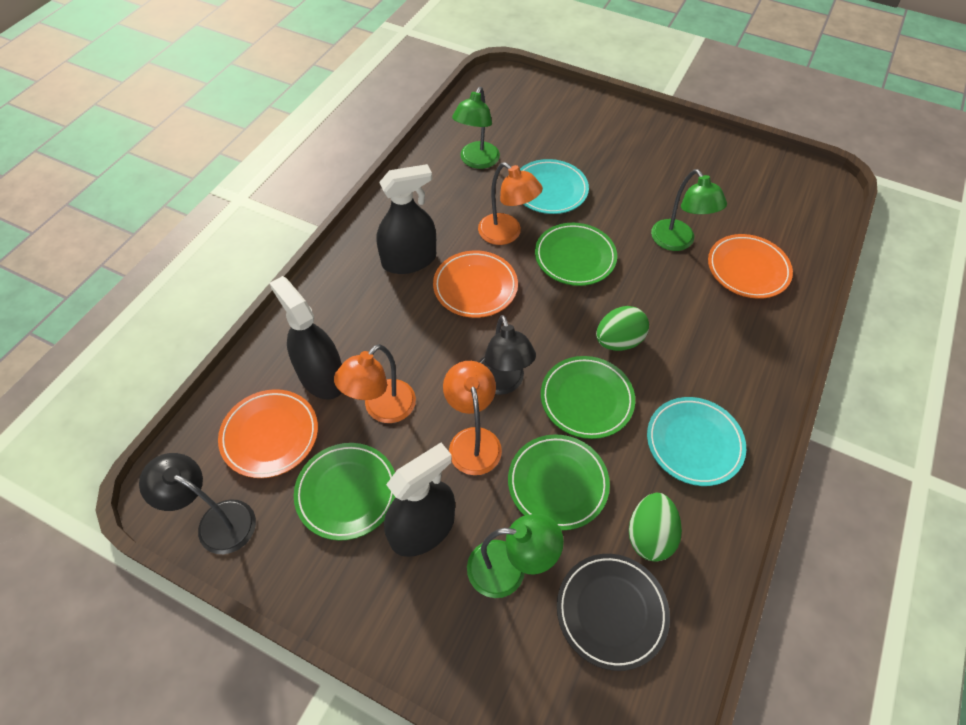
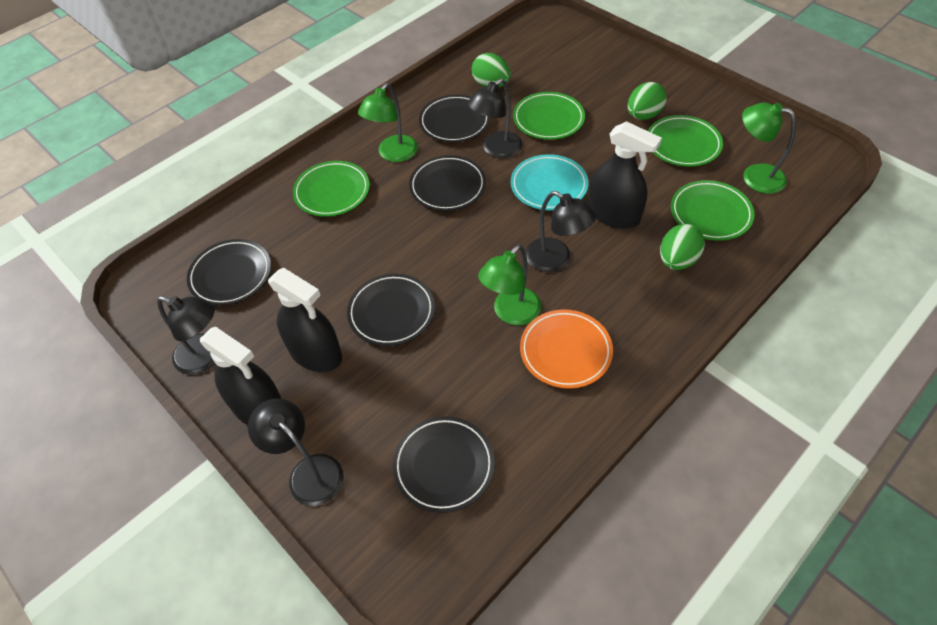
black lamp: 2 -> 4
black plate: 1 -> 5
green egg: 2 -> 3
orange lamp: 3 -> 0
orange plate: 3 -> 1
turquoise plate: 2 -> 1

